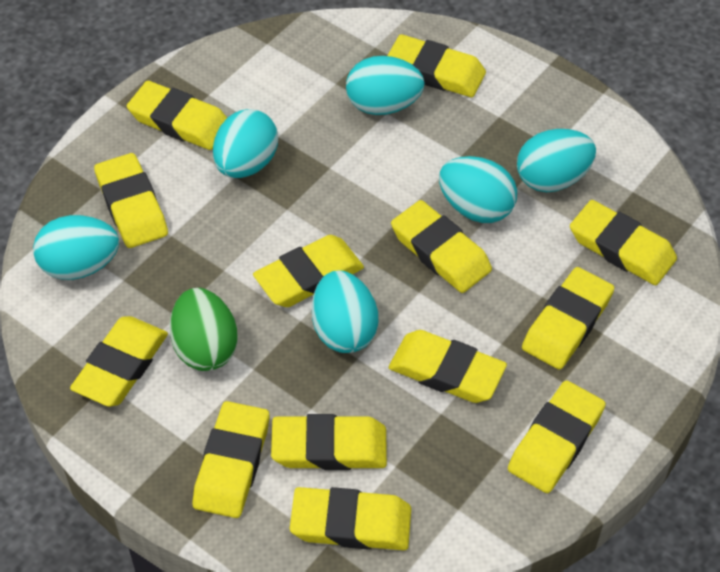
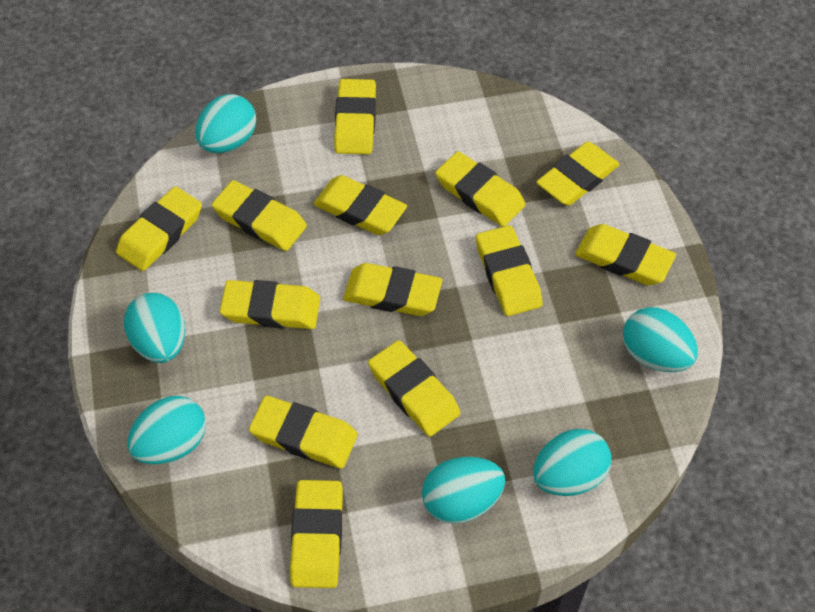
green egg: 1 -> 0

